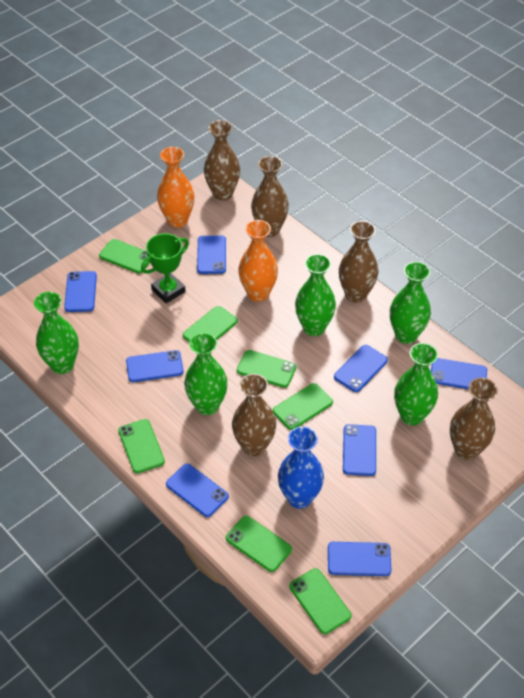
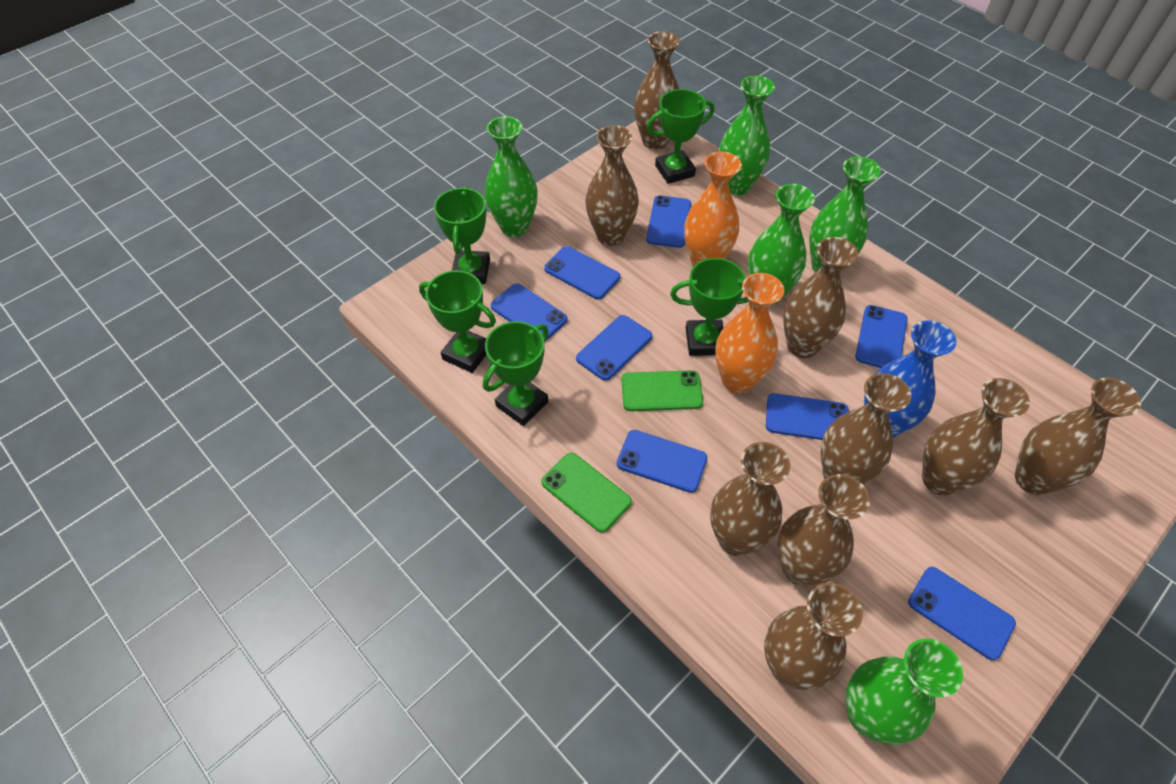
brown vase: 5 -> 9
green phone: 7 -> 2
green trophy: 1 -> 5

